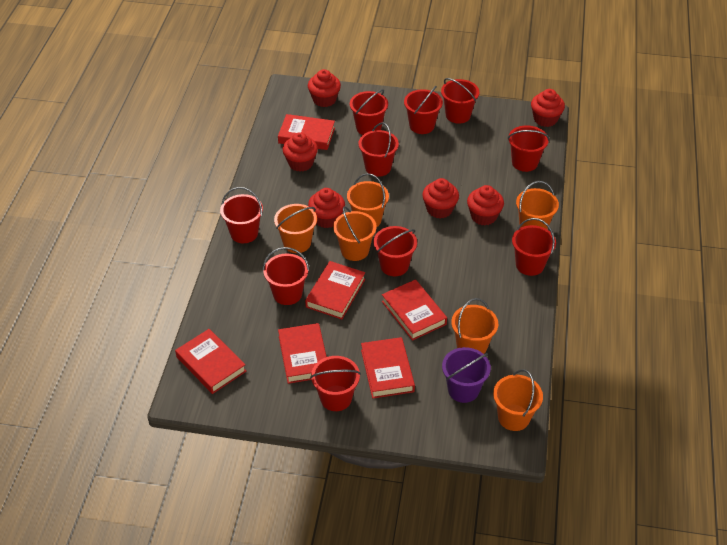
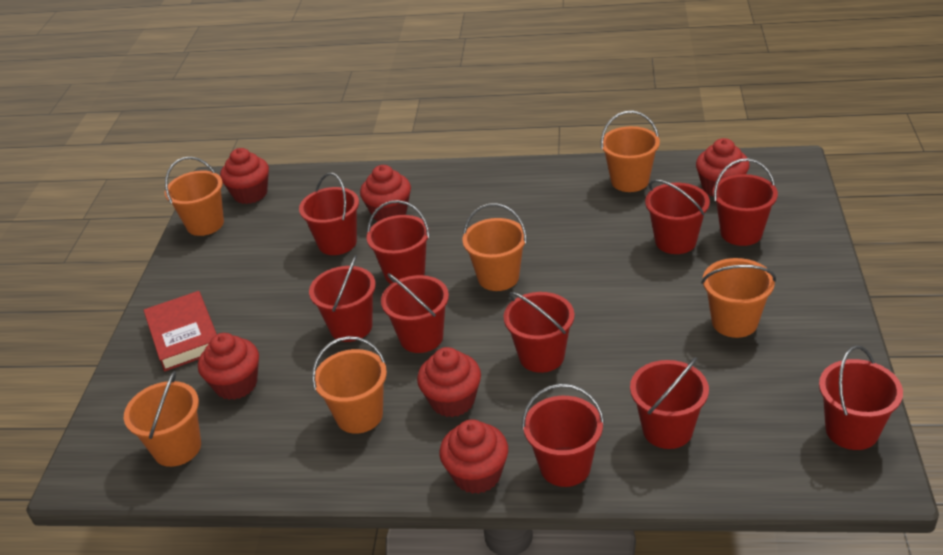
purple bucket: 1 -> 0
red book: 6 -> 1

